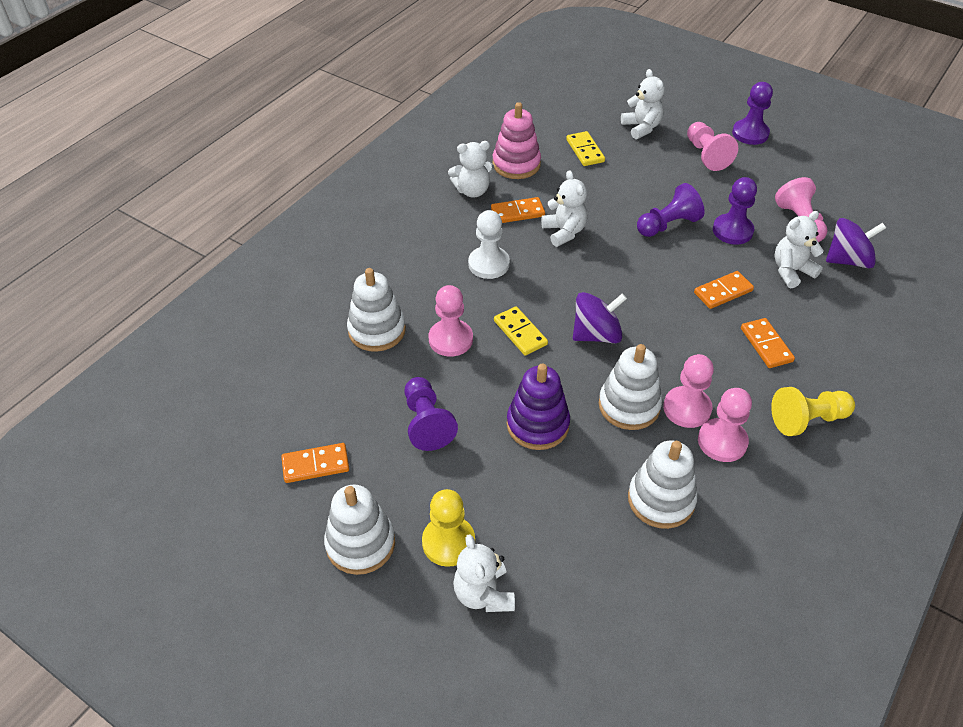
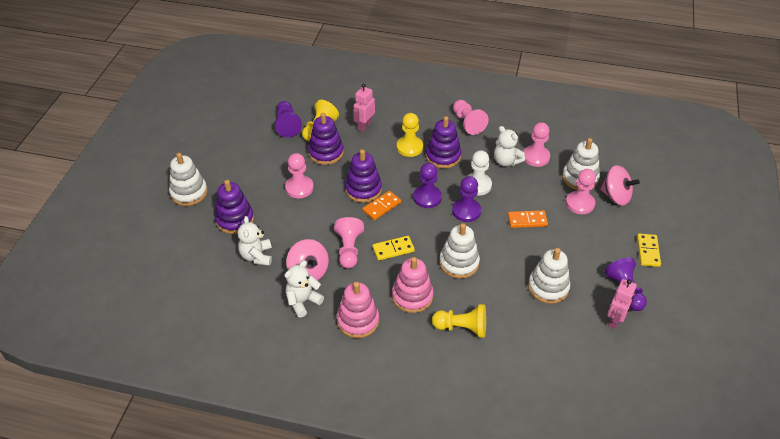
orange domino: 4 -> 2
pink robot: 0 -> 2
pink spinning top: 0 -> 2
pink stacking toy: 1 -> 2
purple spinning top: 2 -> 0
purple stacking toy: 1 -> 4
white teddy bear: 5 -> 3
yellow pawn: 2 -> 3

